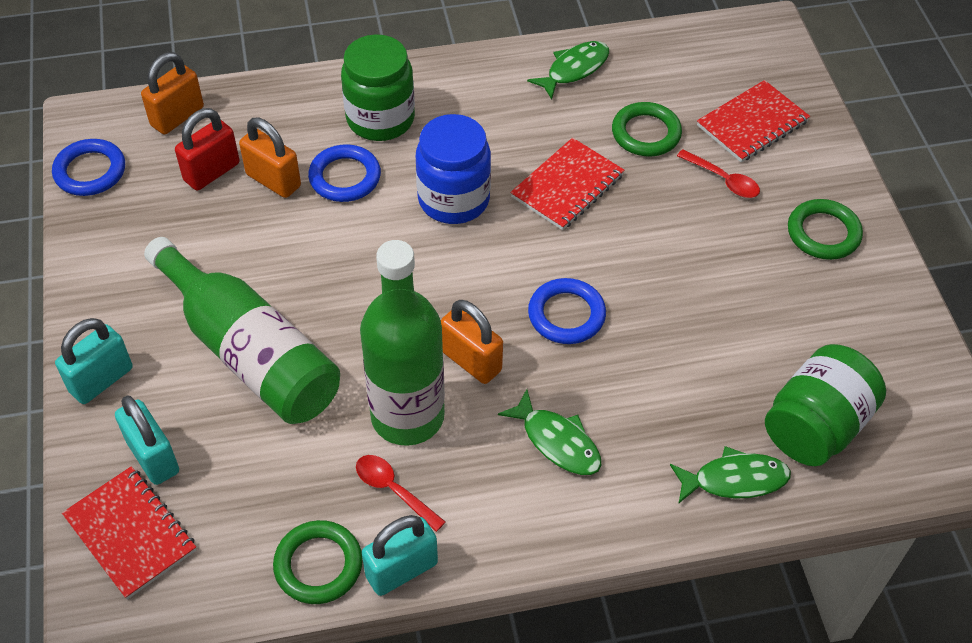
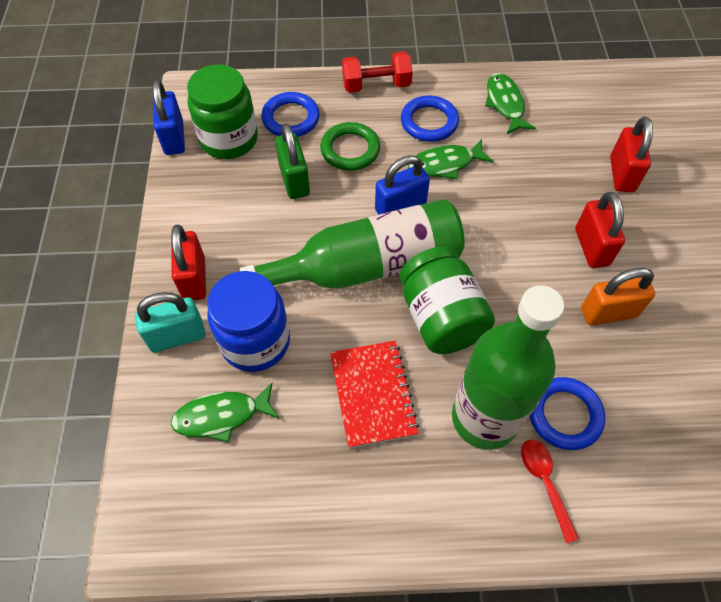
blue padlock: 0 -> 2
green padlock: 0 -> 1
green ring: 3 -> 1
orange padlock: 3 -> 1
red dumbbell: 0 -> 1
red notebook: 3 -> 1
red padlock: 1 -> 3
red spoon: 2 -> 1
turquoise padlock: 3 -> 1

